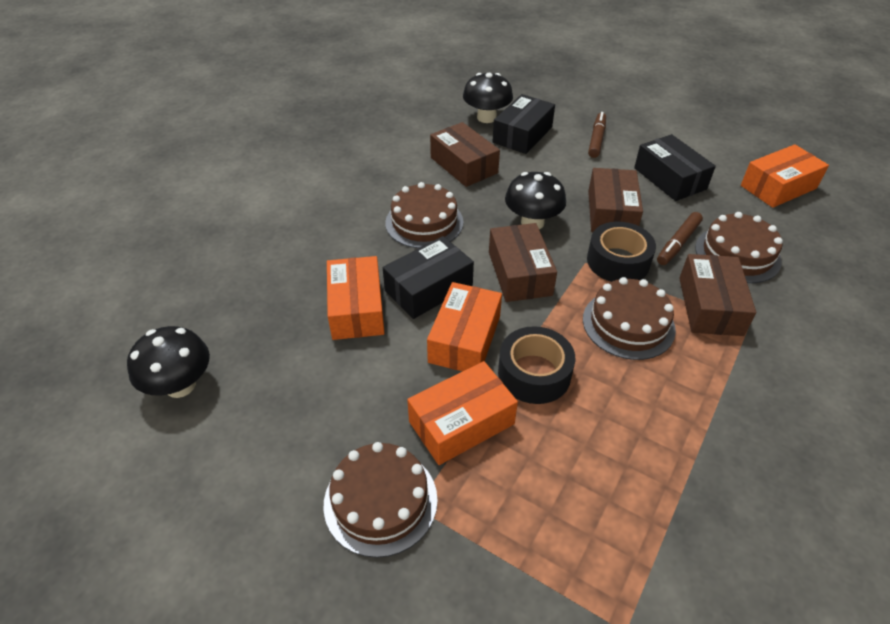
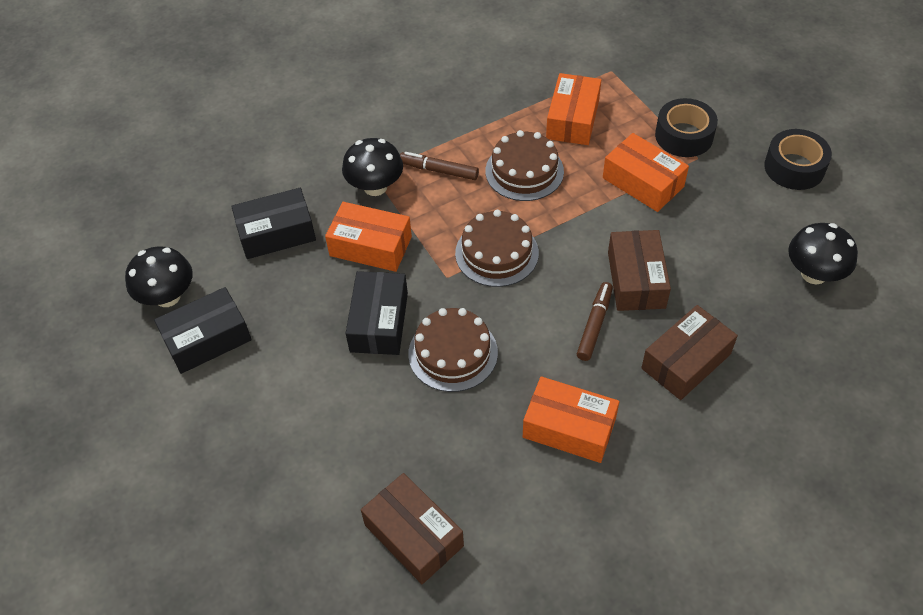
brown box: 4 -> 3
brown cake: 4 -> 3

